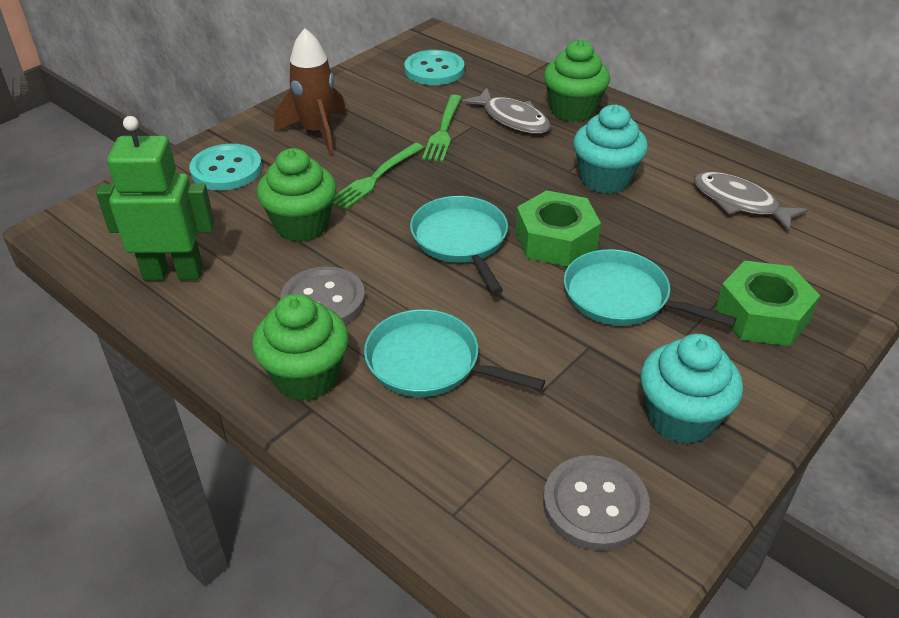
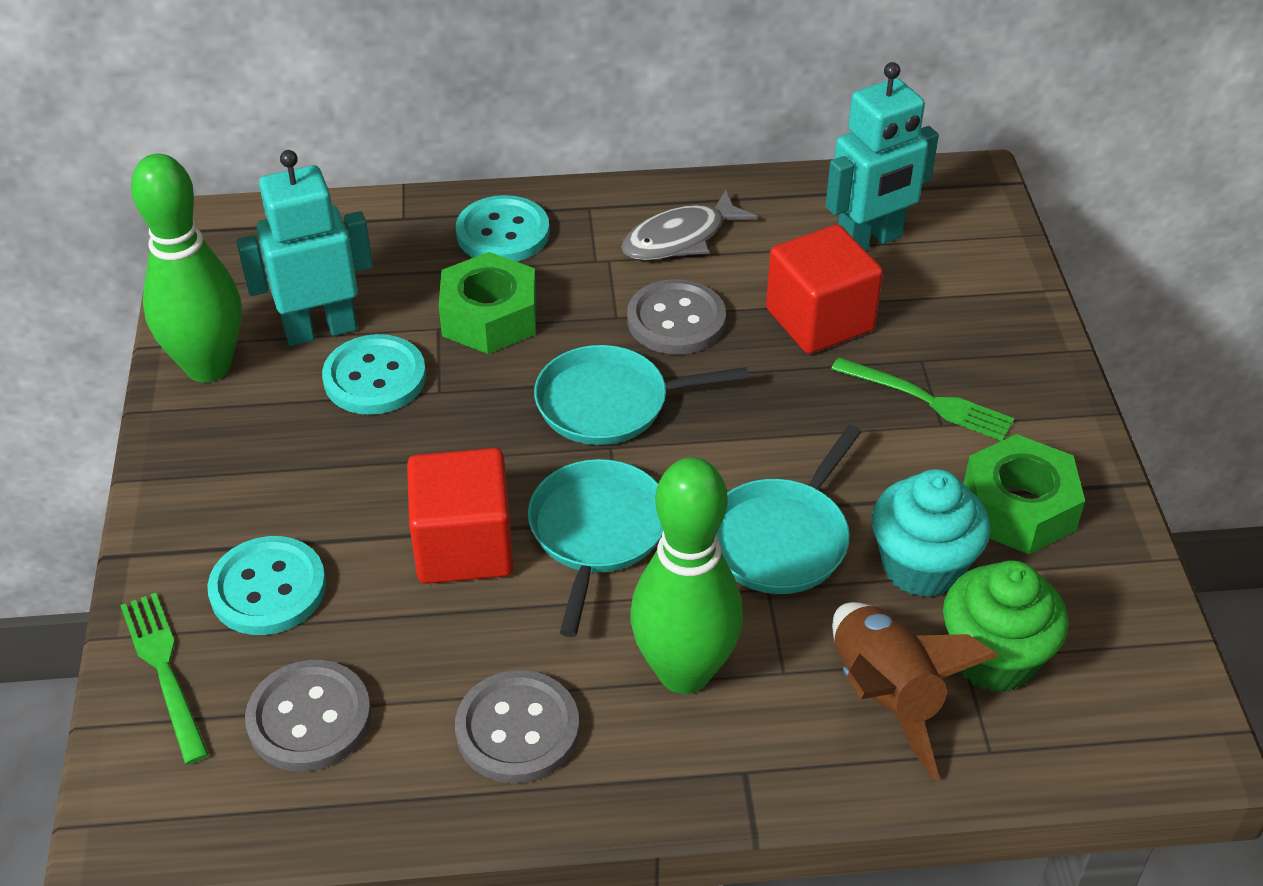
green bowling pin: 0 -> 2
green cupcake: 3 -> 1
green robot: 1 -> 0
grey button: 2 -> 3
grey fish: 2 -> 1
red cube: 0 -> 2
turquoise button: 2 -> 3
turquoise cupcake: 2 -> 1
turquoise robot: 0 -> 2

